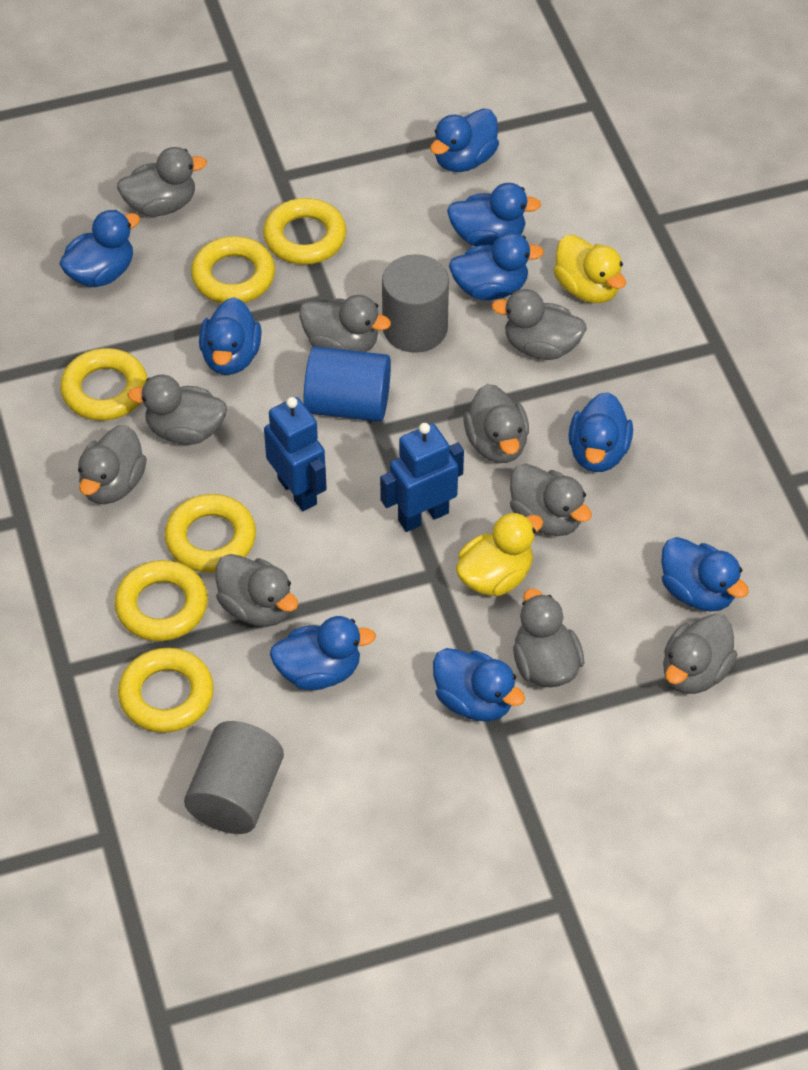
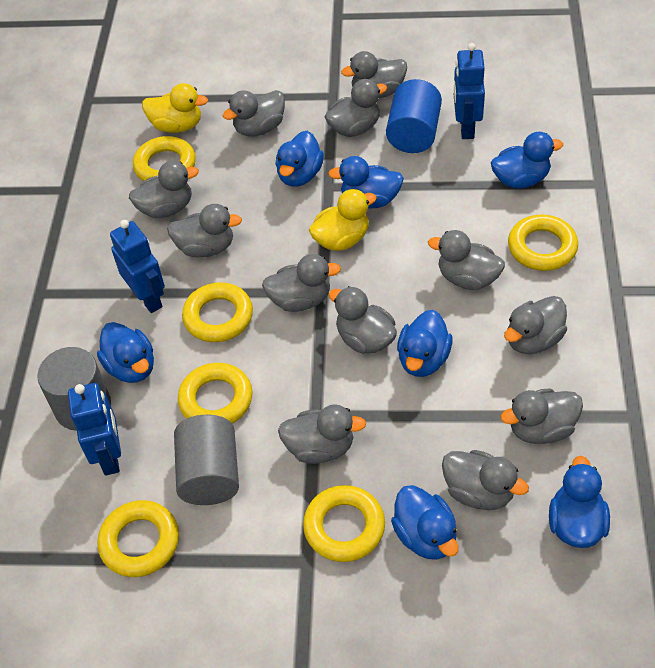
blue duck: 9 -> 7
blue robot: 2 -> 3
grey duck: 10 -> 12

